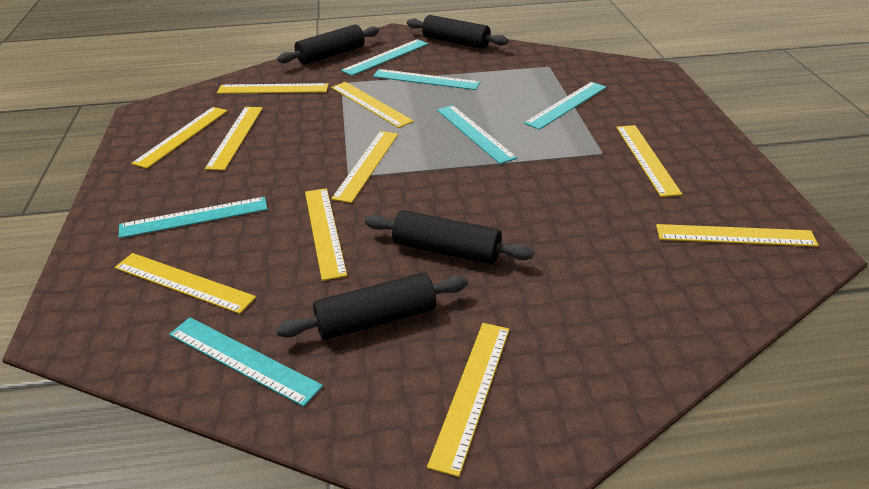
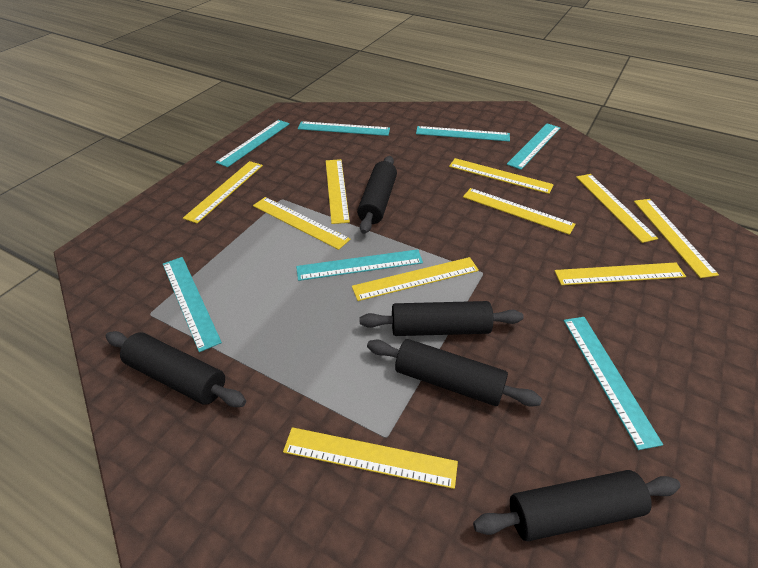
black rolling pin: 4 -> 5
turquoise ruler: 6 -> 7

